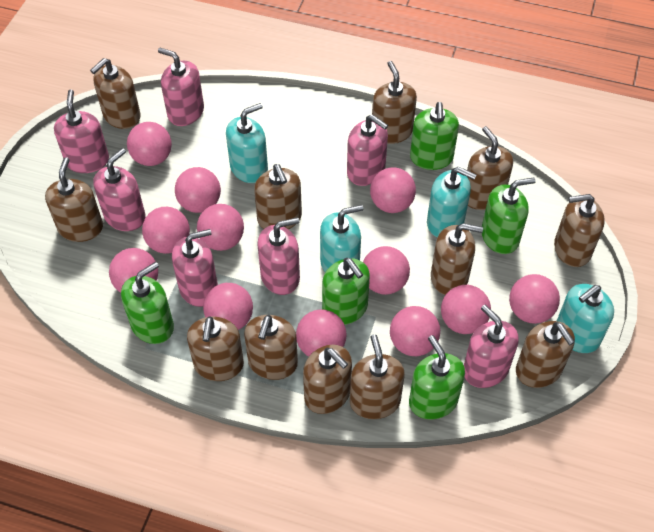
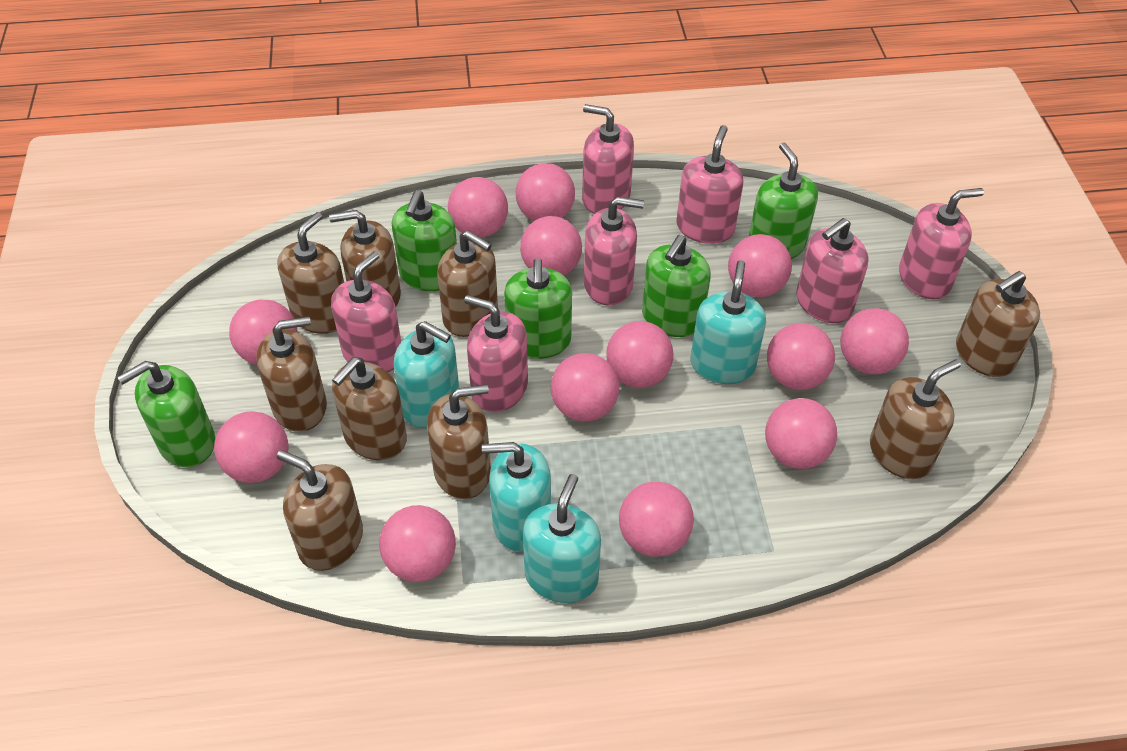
brown soap dispenser: 12 -> 9
pink ball: 12 -> 13

